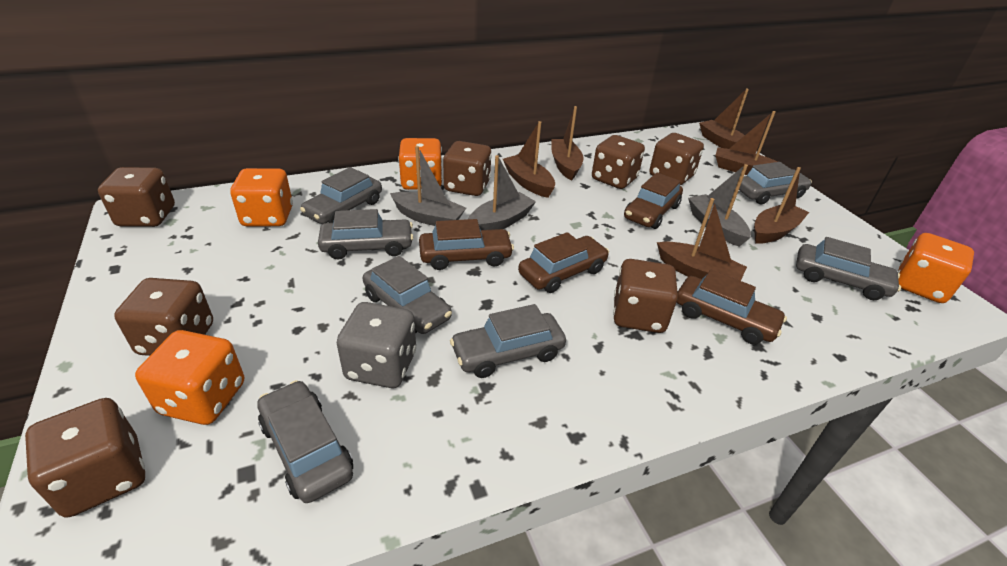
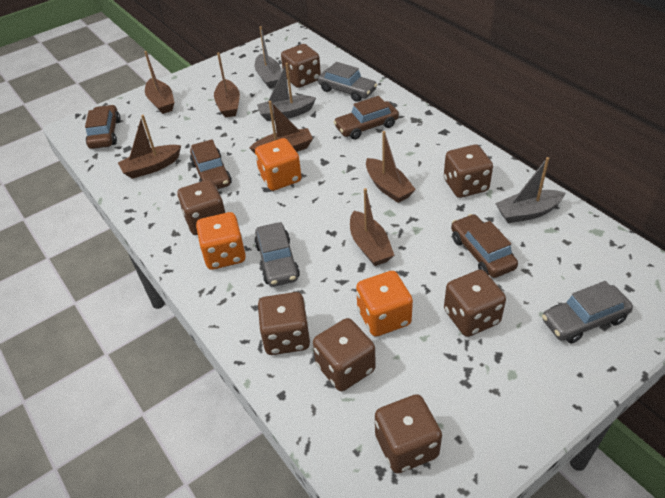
grey car: 7 -> 3
grey dice: 1 -> 0
orange dice: 4 -> 3

